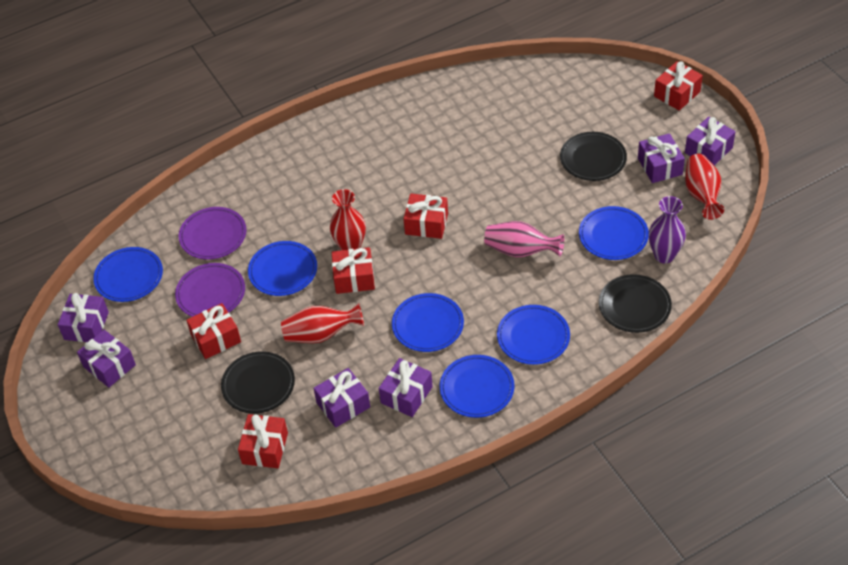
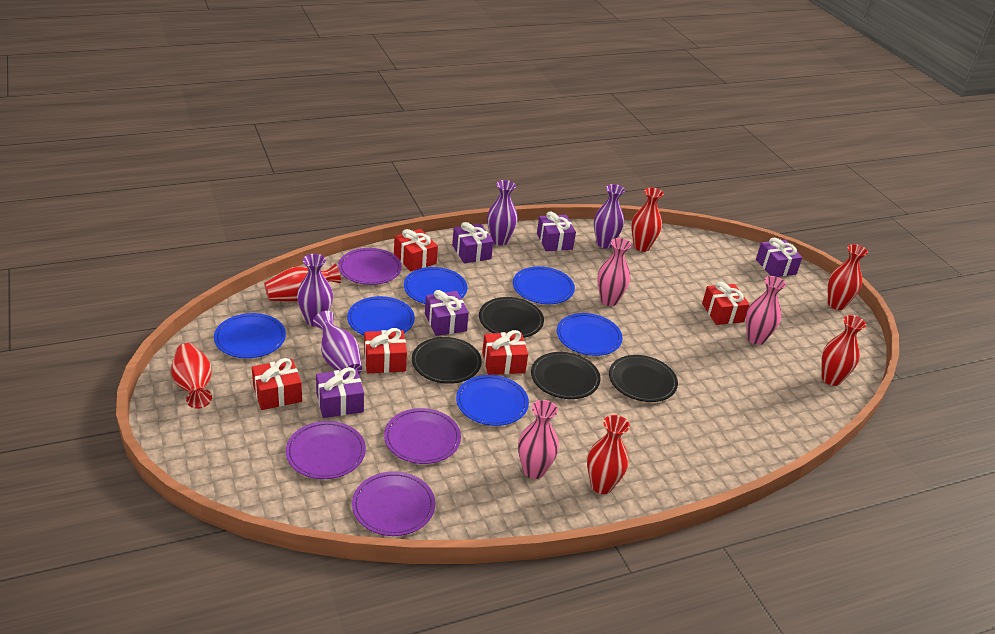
black plate: 3 -> 4
pink vase: 1 -> 3
purple gift: 6 -> 5
purple plate: 2 -> 4
purple vase: 1 -> 4
red vase: 3 -> 6

